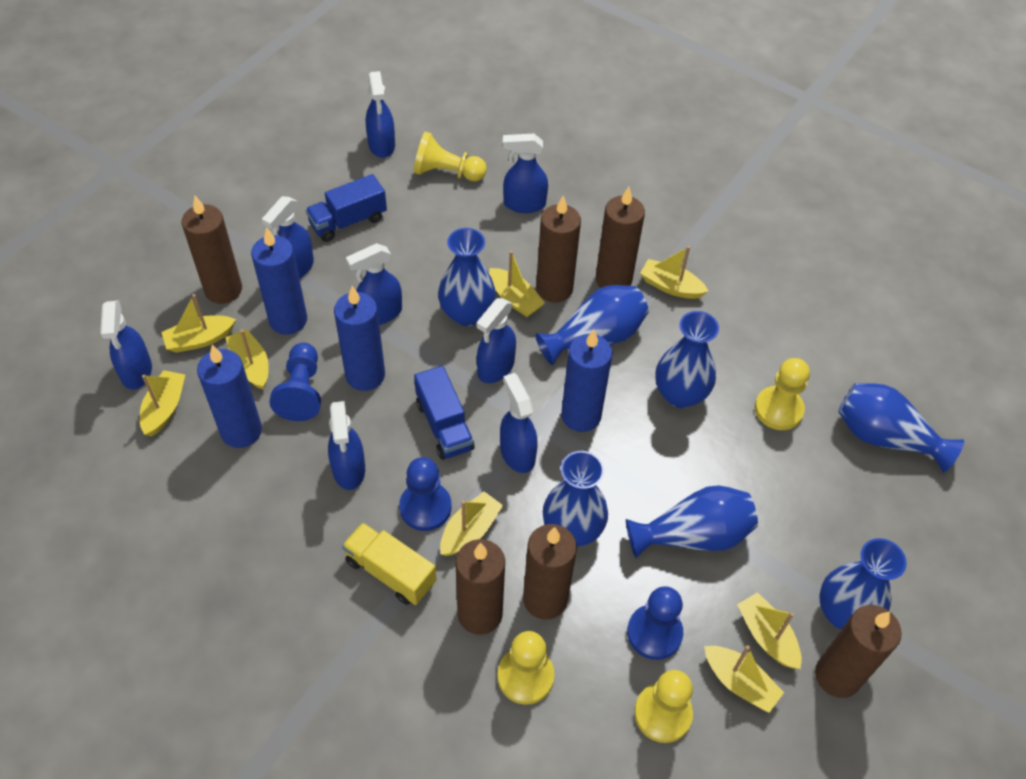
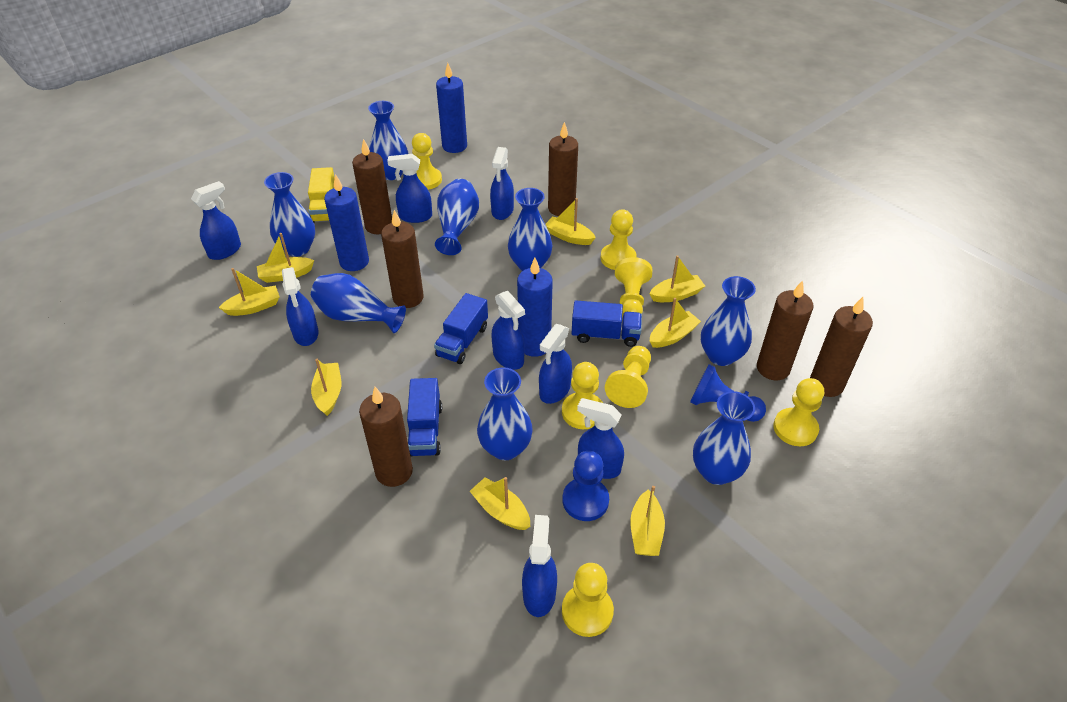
blue candle: 4 -> 3
blue pawn: 3 -> 2
blue truck: 2 -> 3
blue vase: 7 -> 8
yellow pawn: 4 -> 7

